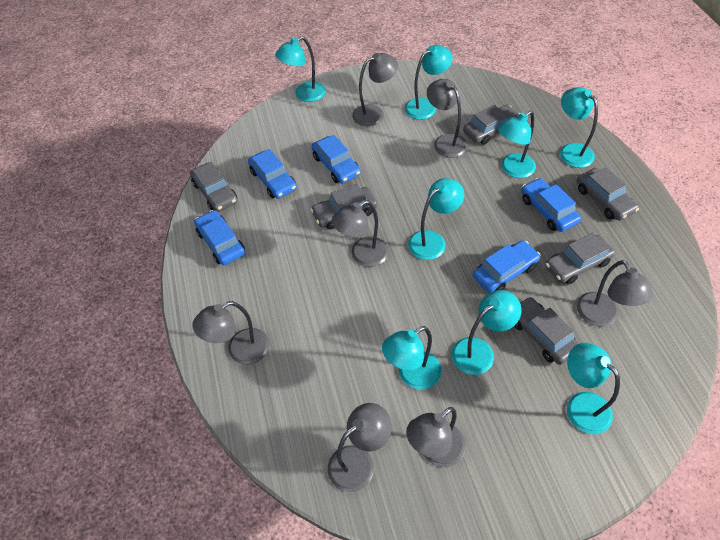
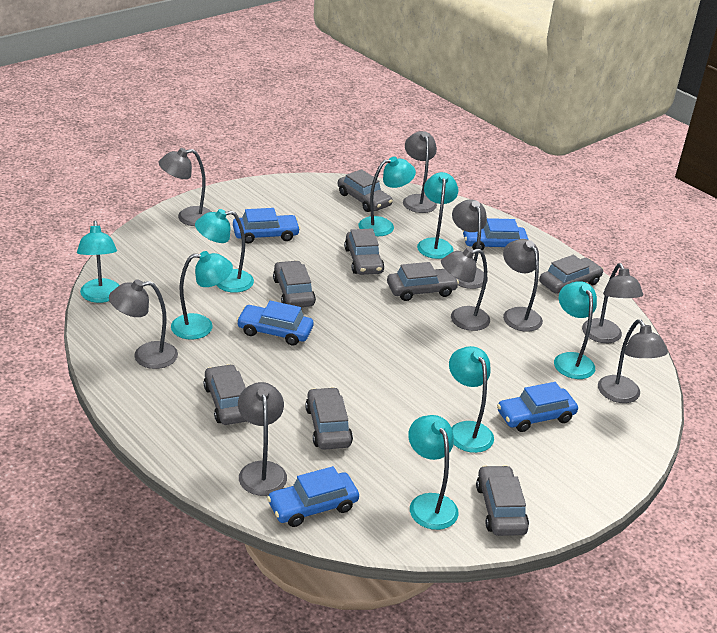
grey car: 6 -> 8
grey lamp: 7 -> 9

